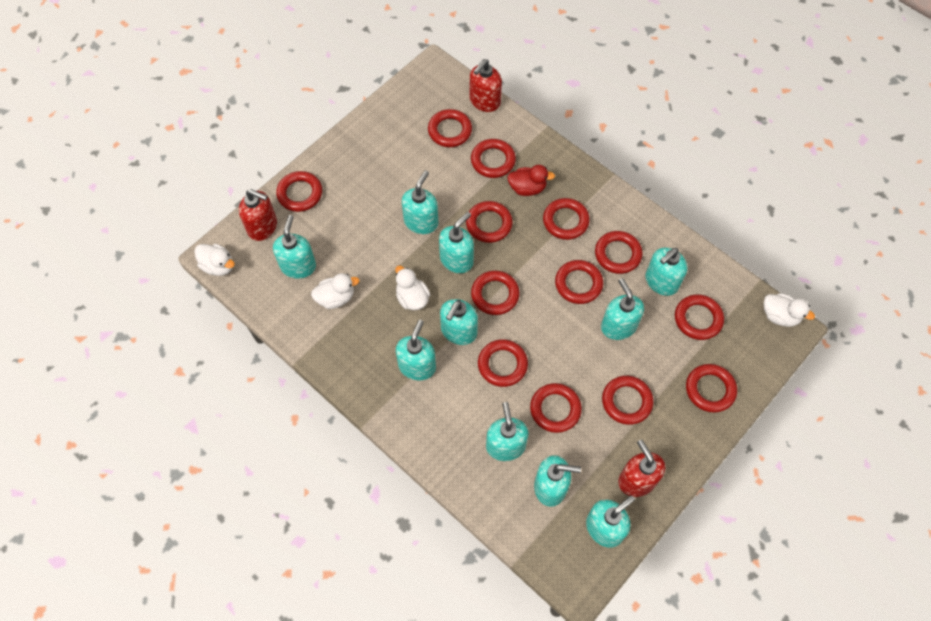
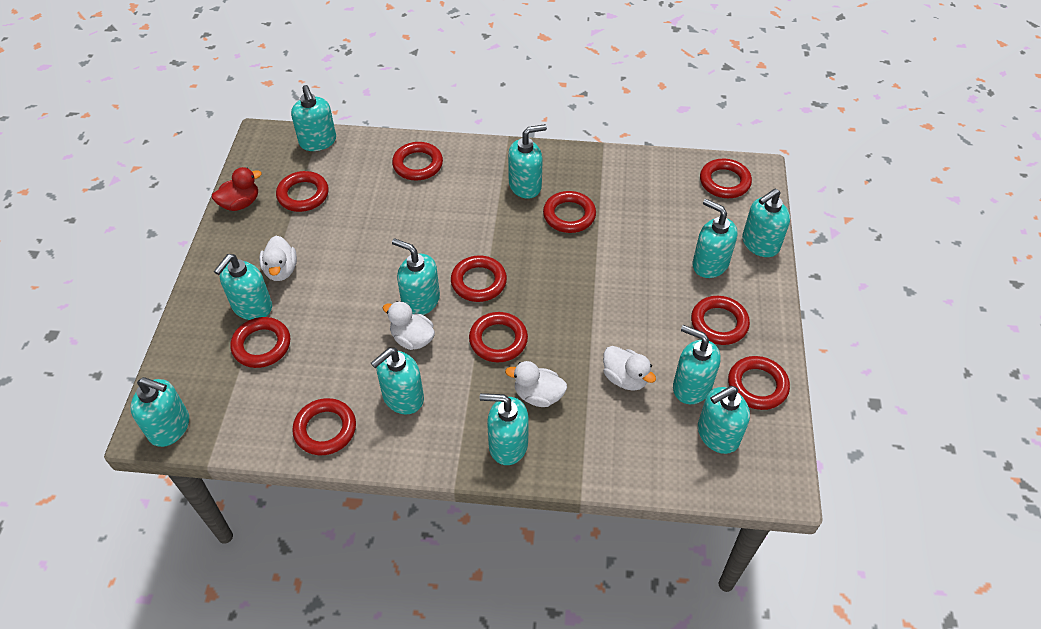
red ring: 13 -> 10
red soap dispenser: 3 -> 0
turquoise soap dispenser: 10 -> 11

